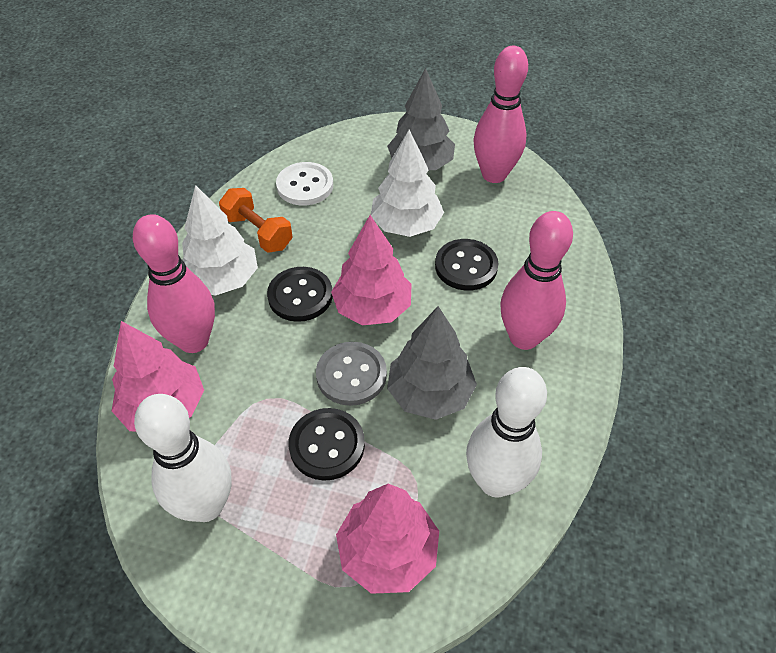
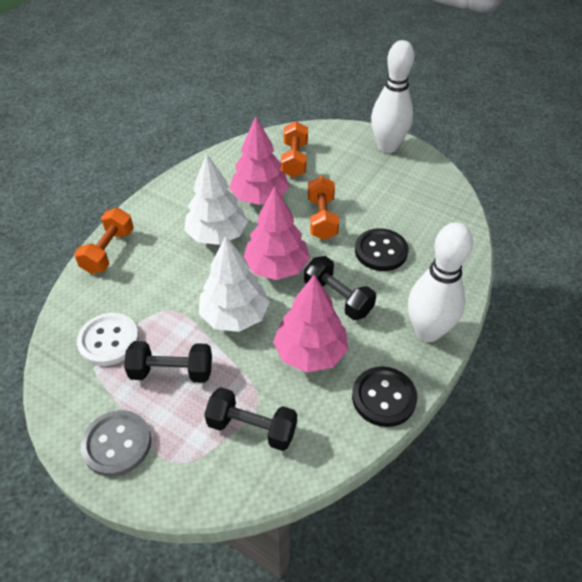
black button: 3 -> 2
black dumbbell: 0 -> 3
grey tree: 2 -> 0
orange dumbbell: 1 -> 3
pink bowling pin: 3 -> 0

